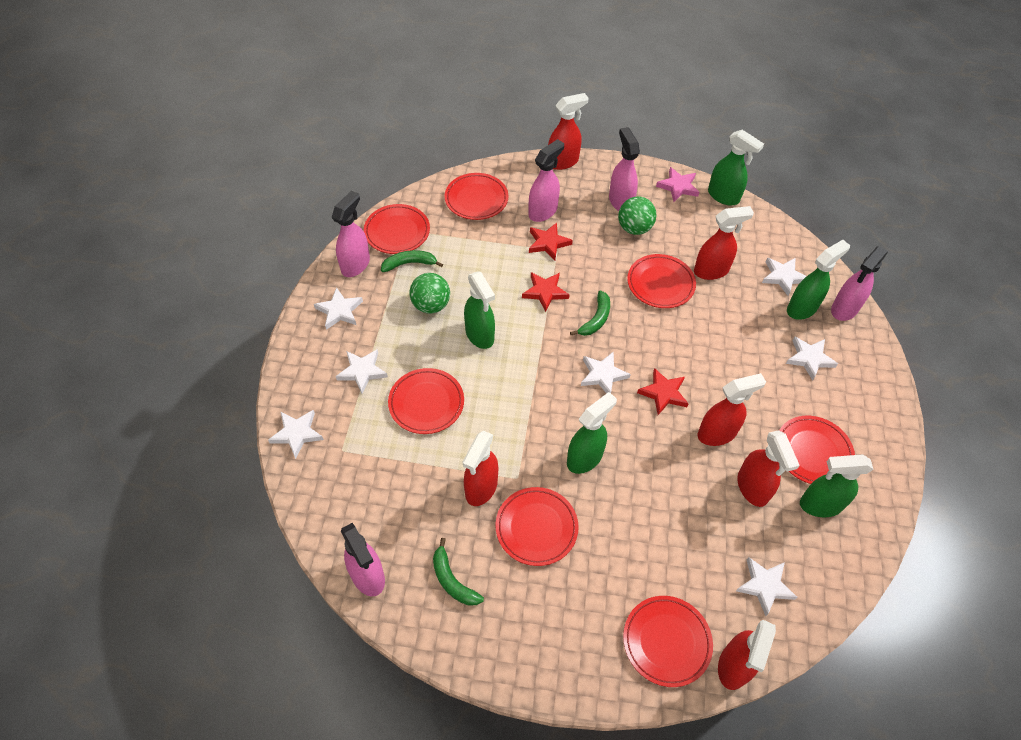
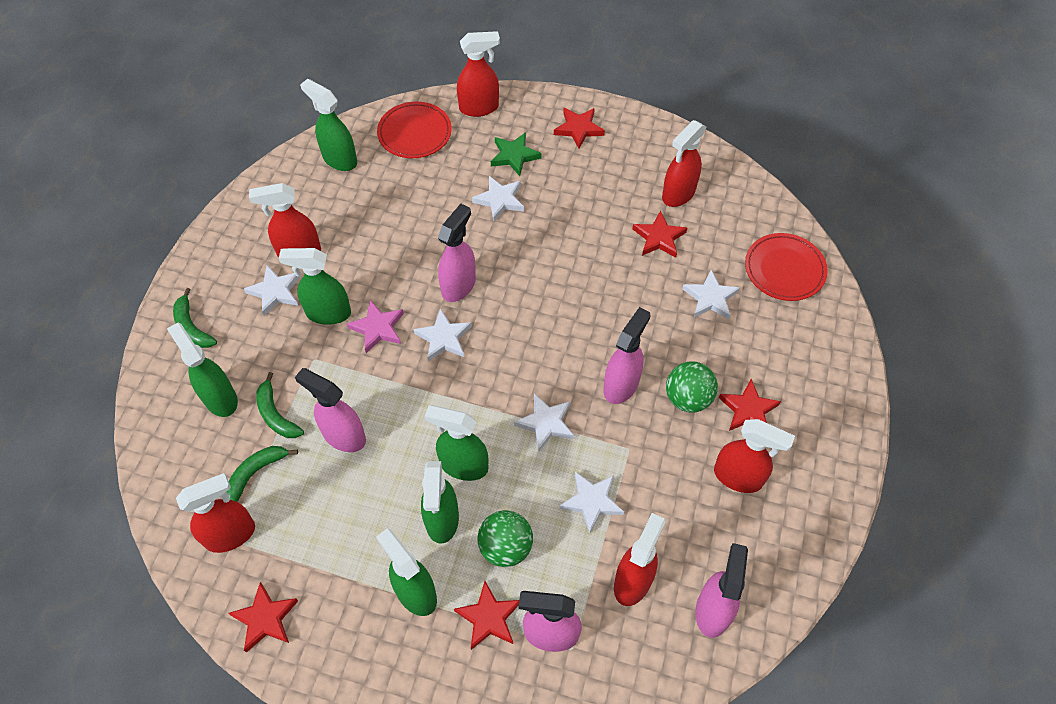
green spray bottle: 5 -> 6
green star: 0 -> 1
red plate: 7 -> 2
red star: 3 -> 5
white star: 7 -> 6

